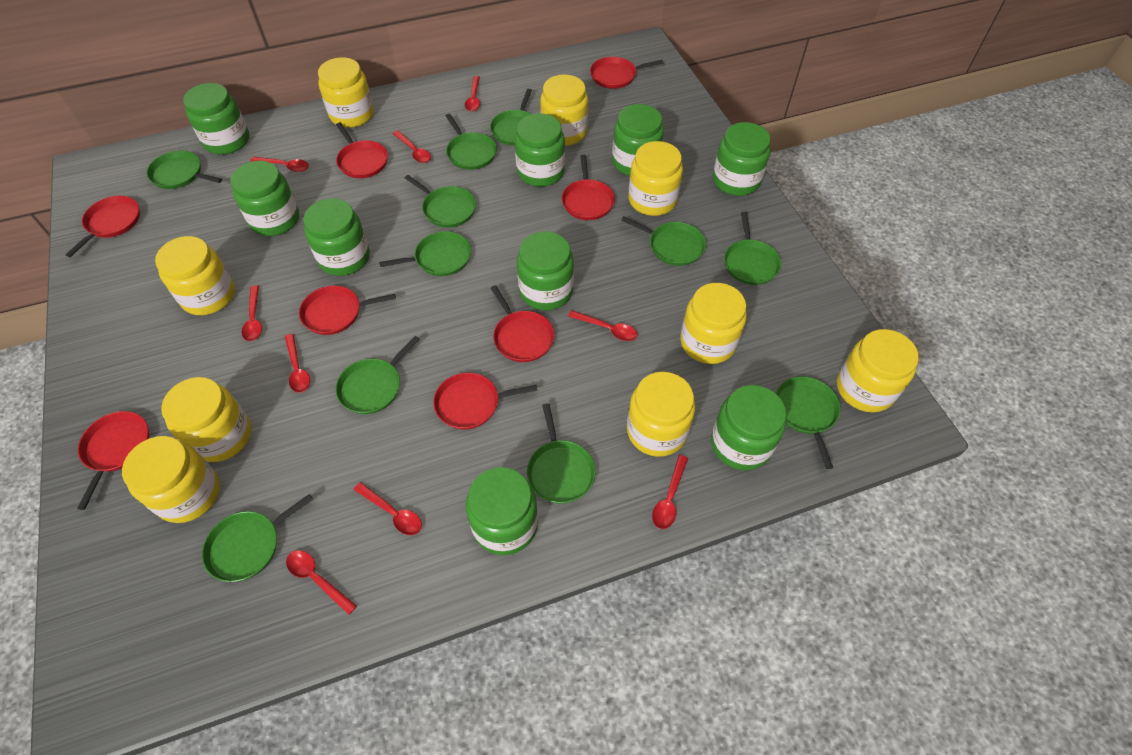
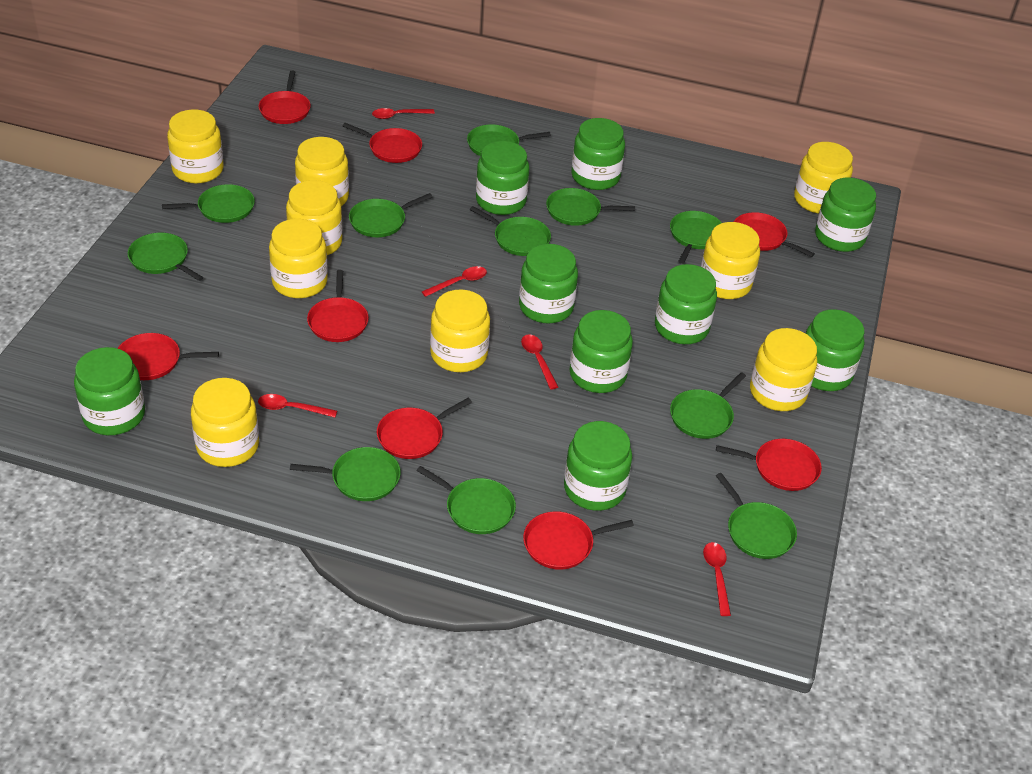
red spoon: 9 -> 5

